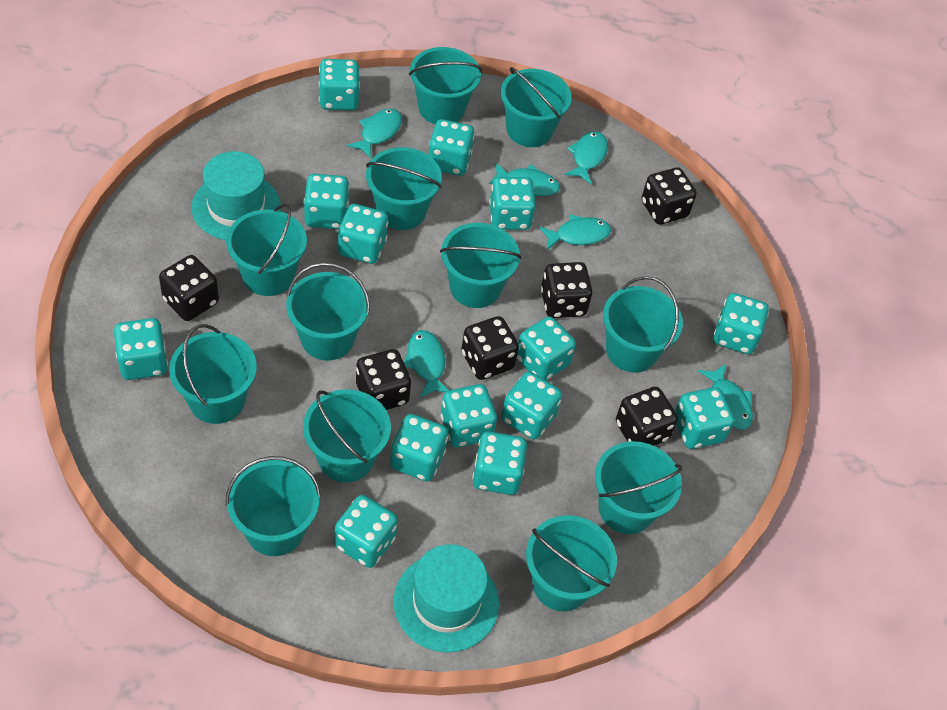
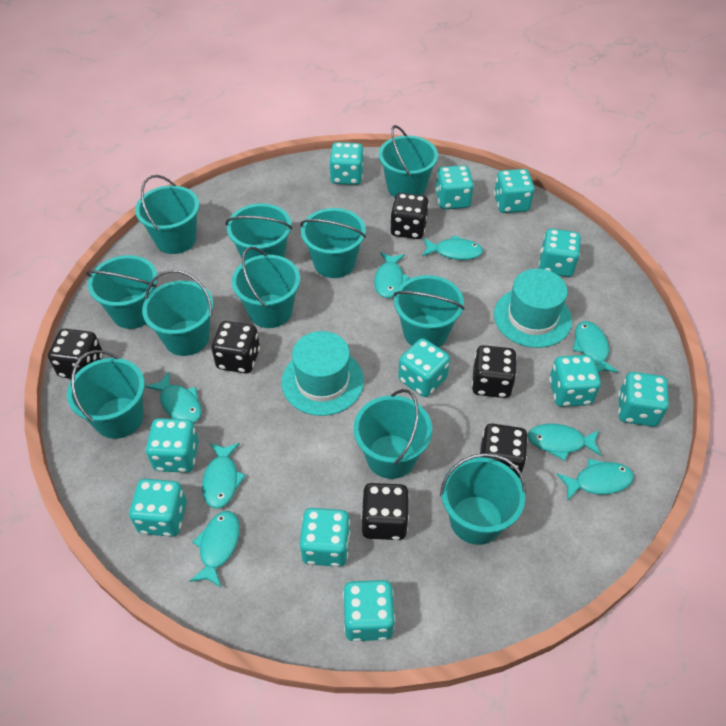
turquoise bucket: 12 -> 11
turquoise dice: 14 -> 11
turquoise fish: 6 -> 8

